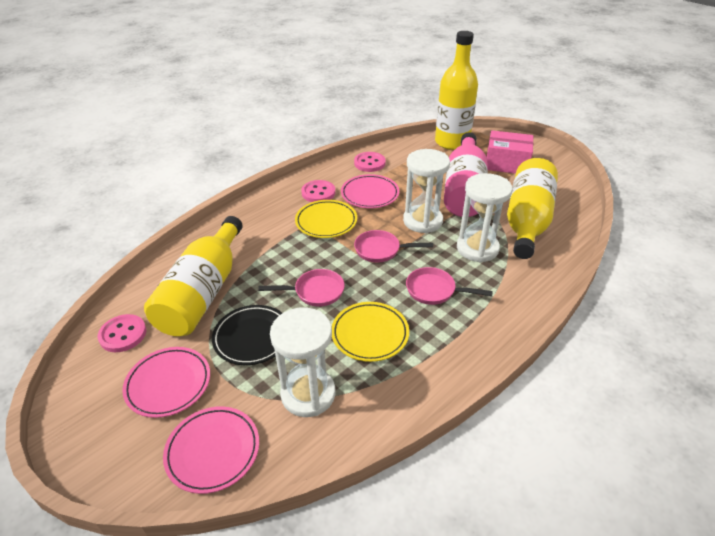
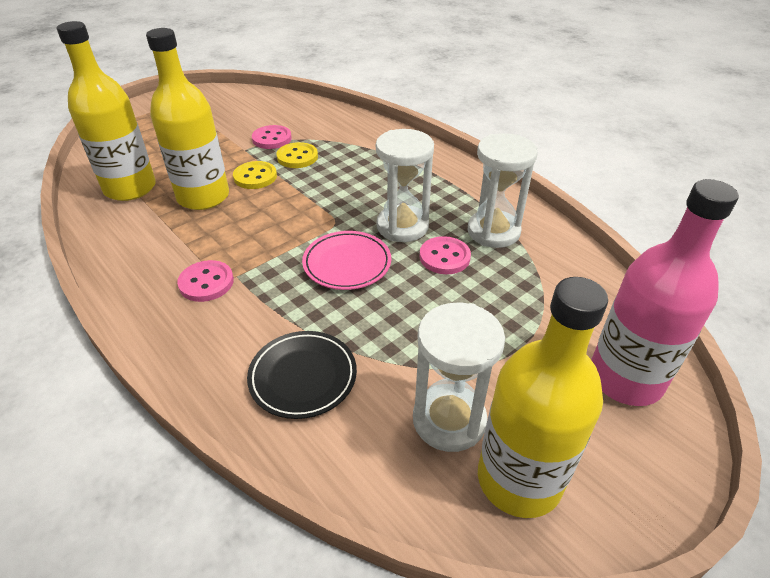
pink box: 1 -> 0
pink pan: 3 -> 0
pink plate: 3 -> 1
yellow button: 0 -> 2
yellow plate: 2 -> 0

